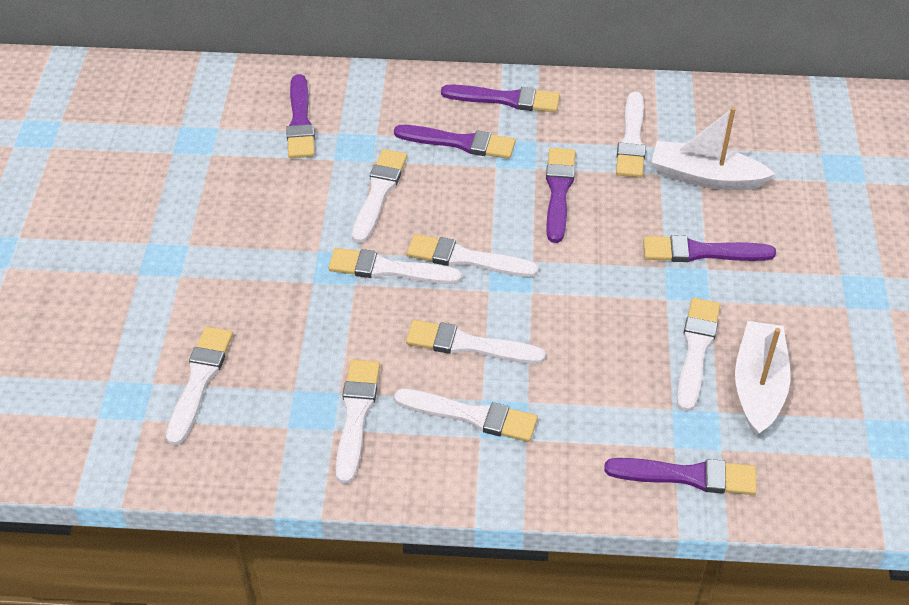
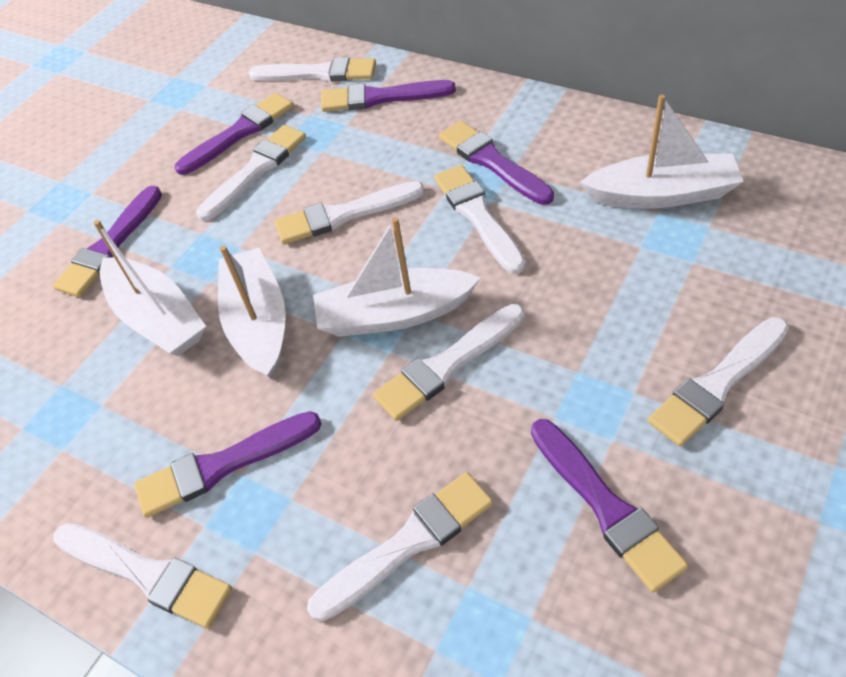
white boat: 2 -> 4
white brush: 9 -> 8

